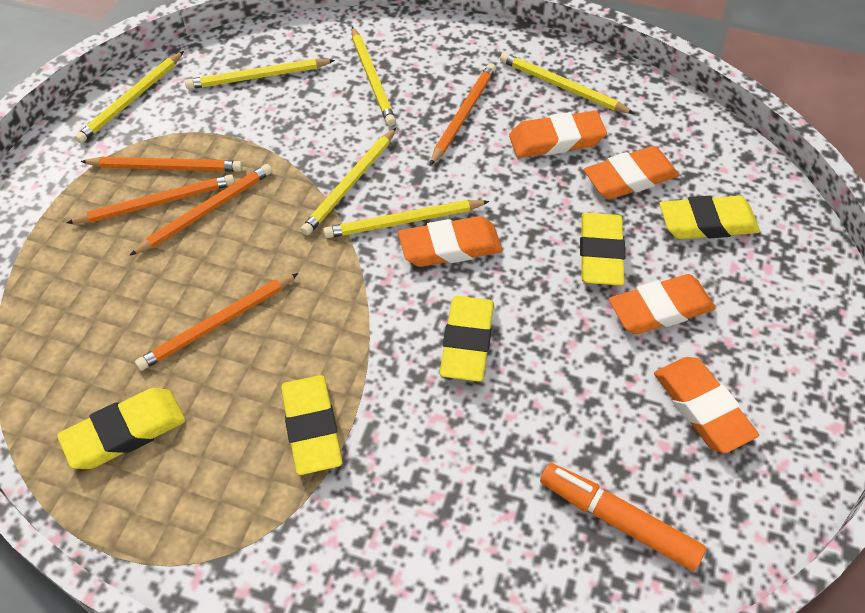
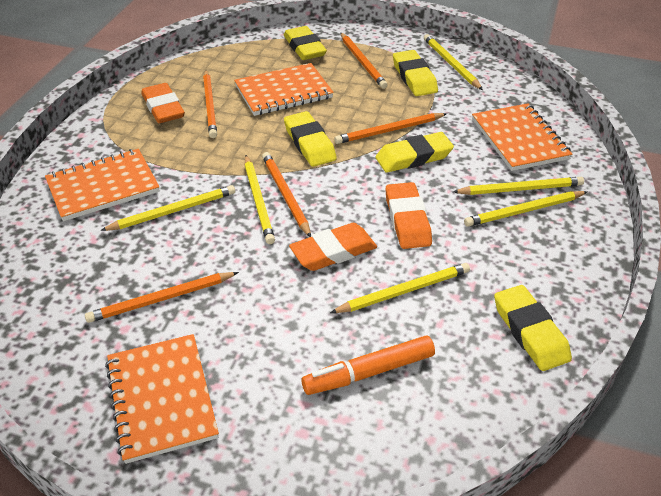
orange eraser: 5 -> 3
orange notebook: 0 -> 4

